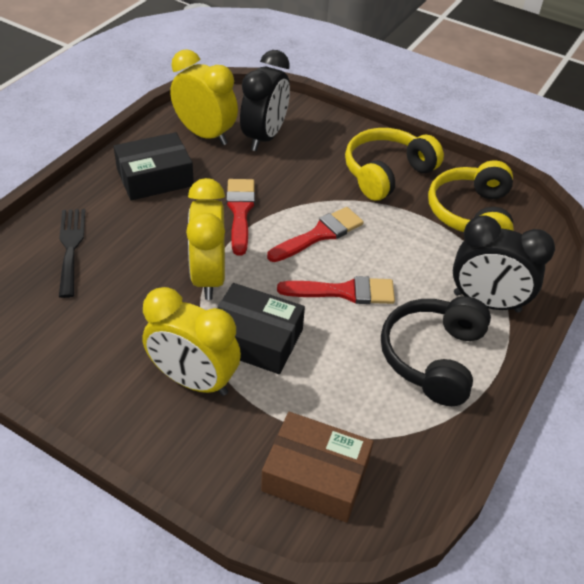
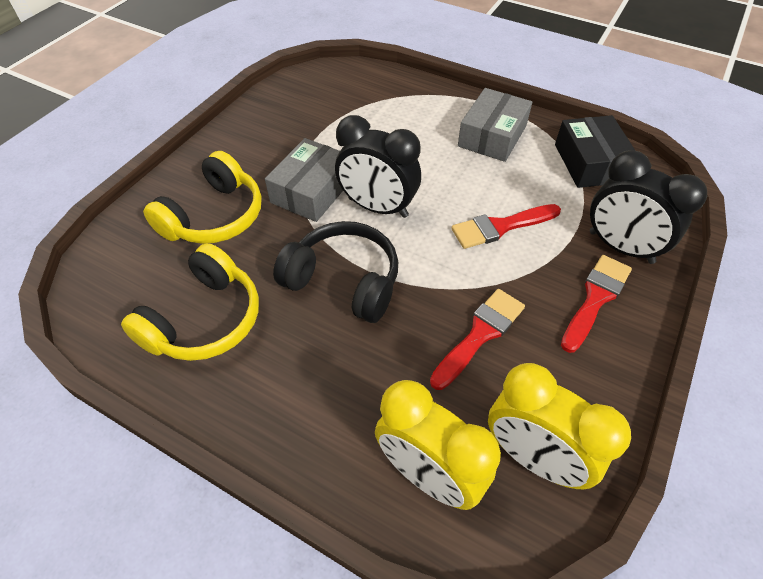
black box: 2 -> 1
black fork: 1 -> 0
brown box: 1 -> 0
grey box: 0 -> 2
yellow clock: 3 -> 2

